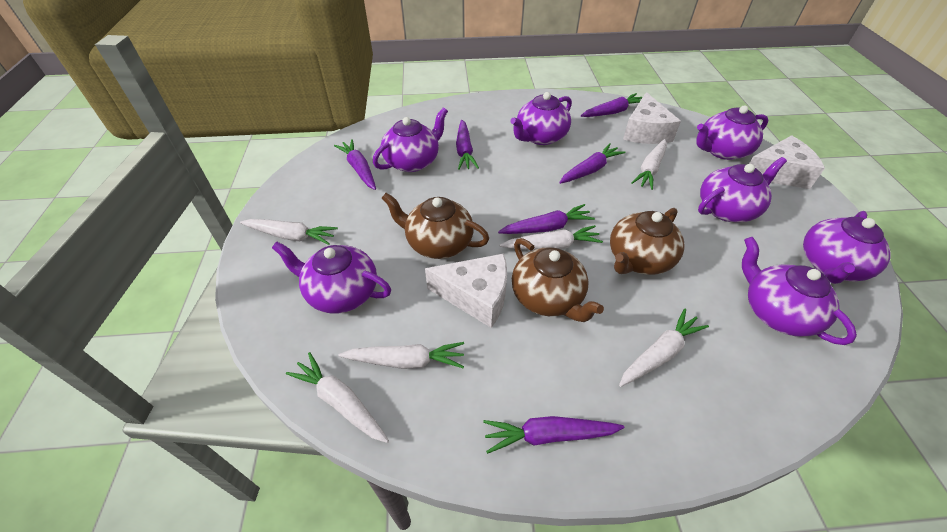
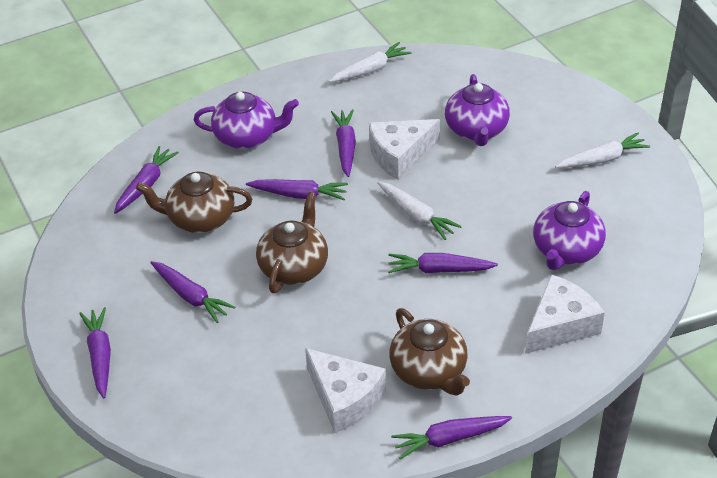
purple carrot: 6 -> 7
purple teapot: 7 -> 3
white carrot: 6 -> 3

